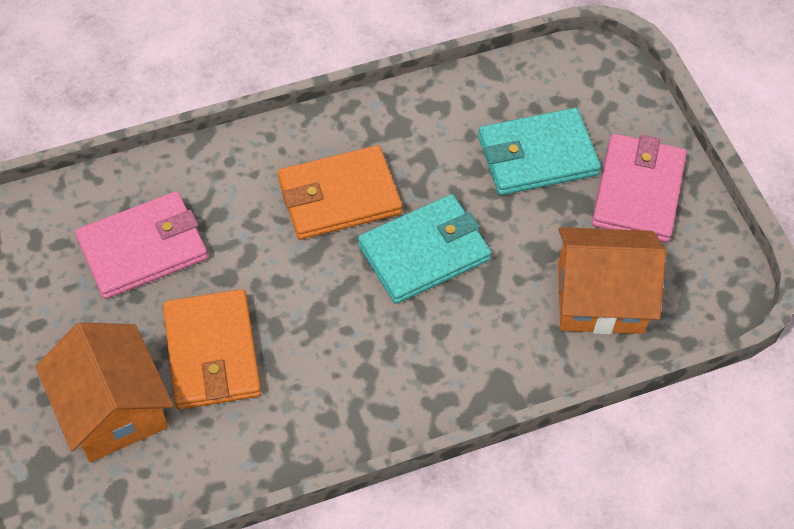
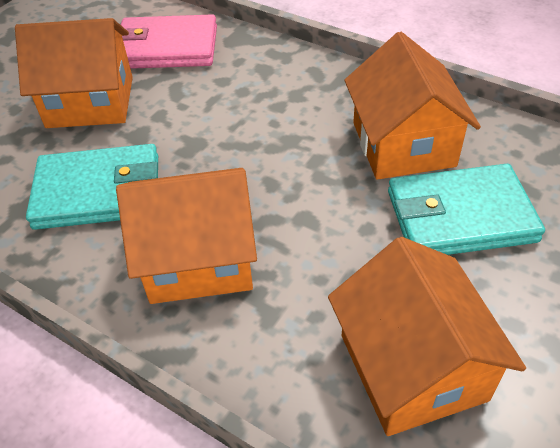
orange house: 2 -> 4
orange wallet: 2 -> 0
pink wallet: 2 -> 1

